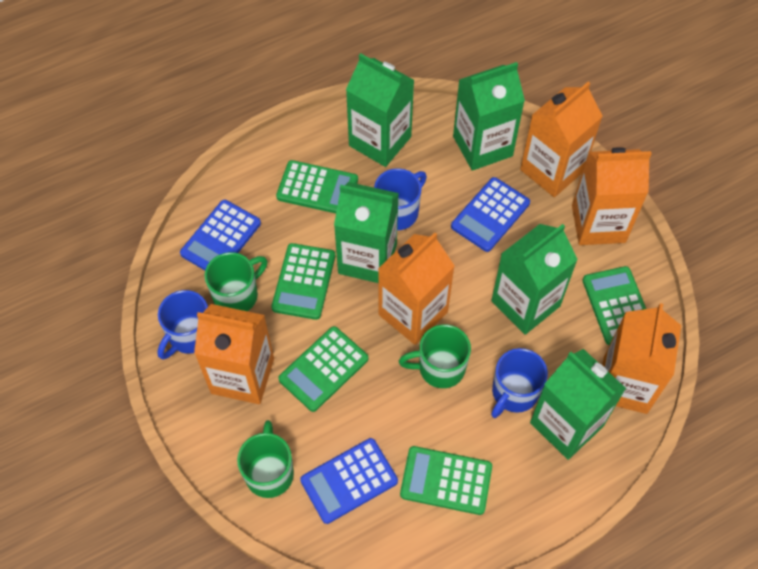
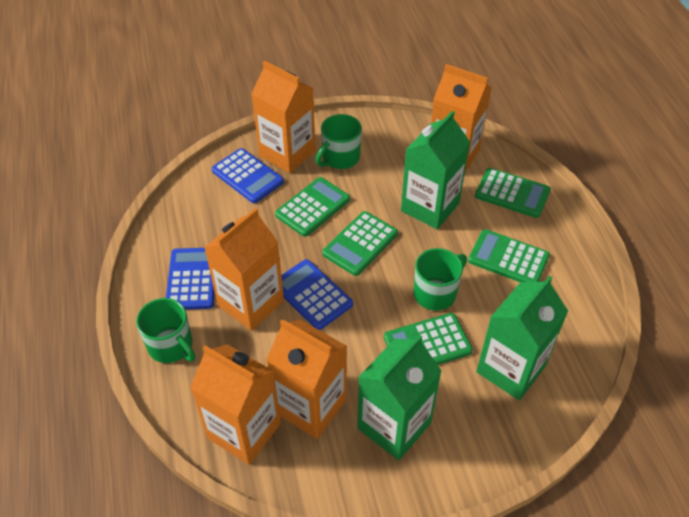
blue mug: 3 -> 0
green carton: 5 -> 3

